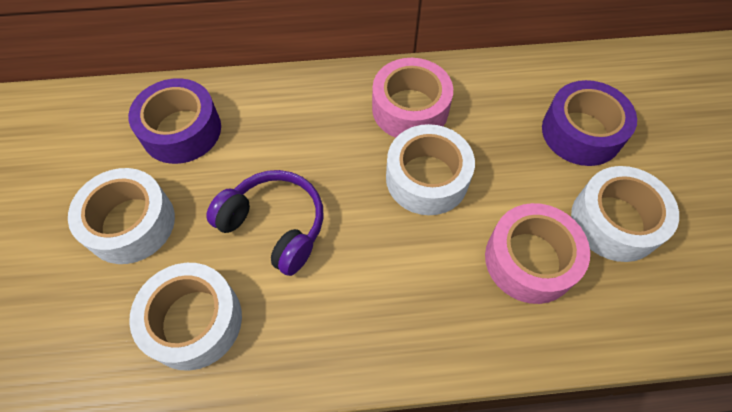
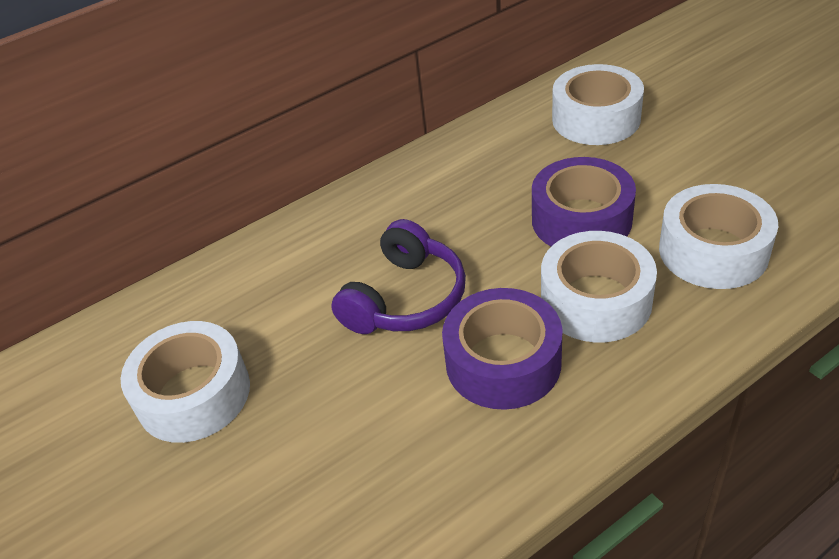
pink tape: 2 -> 0

